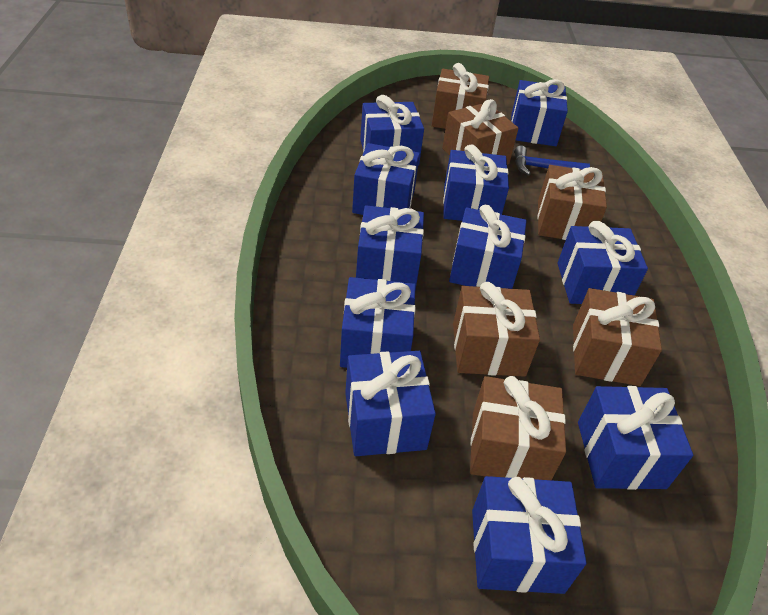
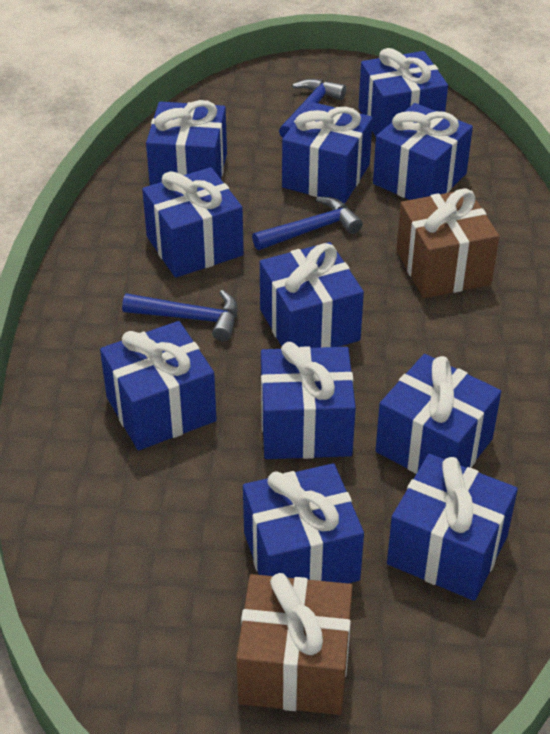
blue hammer: 1 -> 3
brown gift: 6 -> 2

